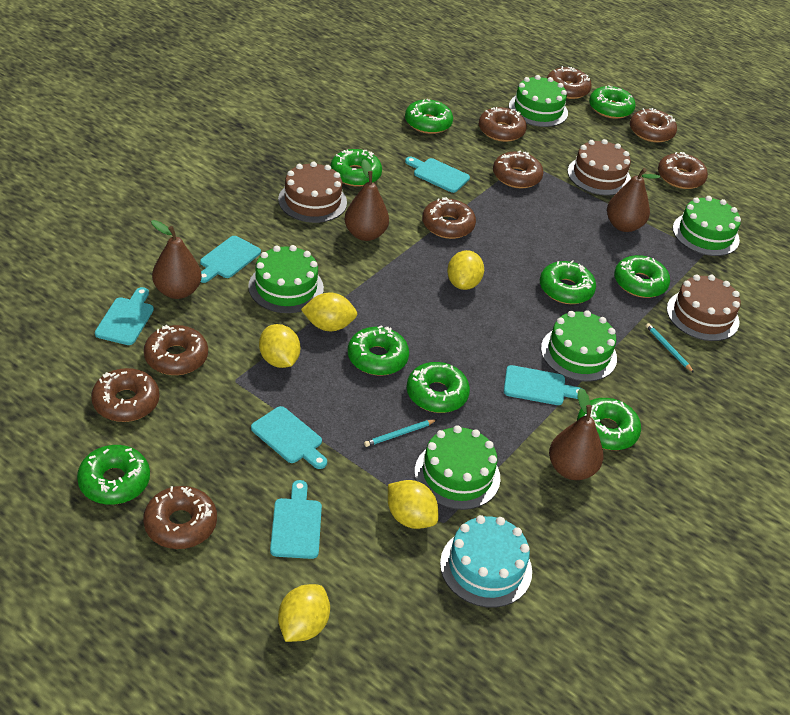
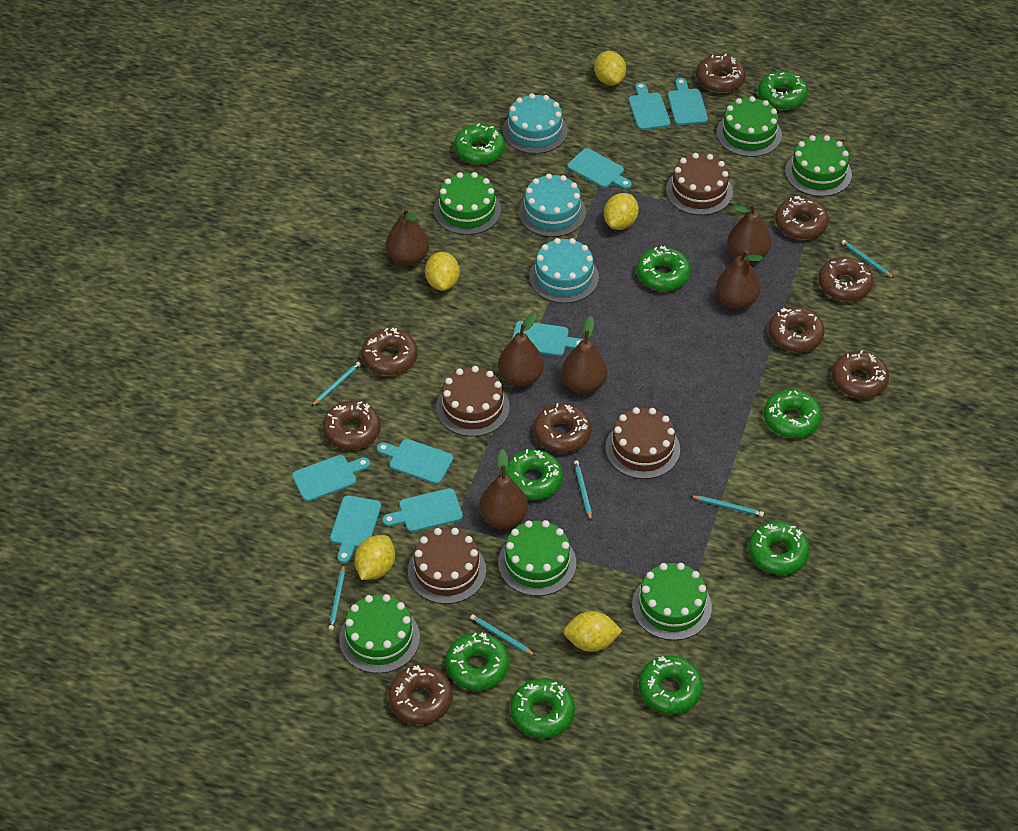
brown cake: 3 -> 4
brown pear: 4 -> 6
green cake: 5 -> 6
turquoise cake: 1 -> 3
turquoise cutting board: 6 -> 8
turquoise pencil: 2 -> 6

